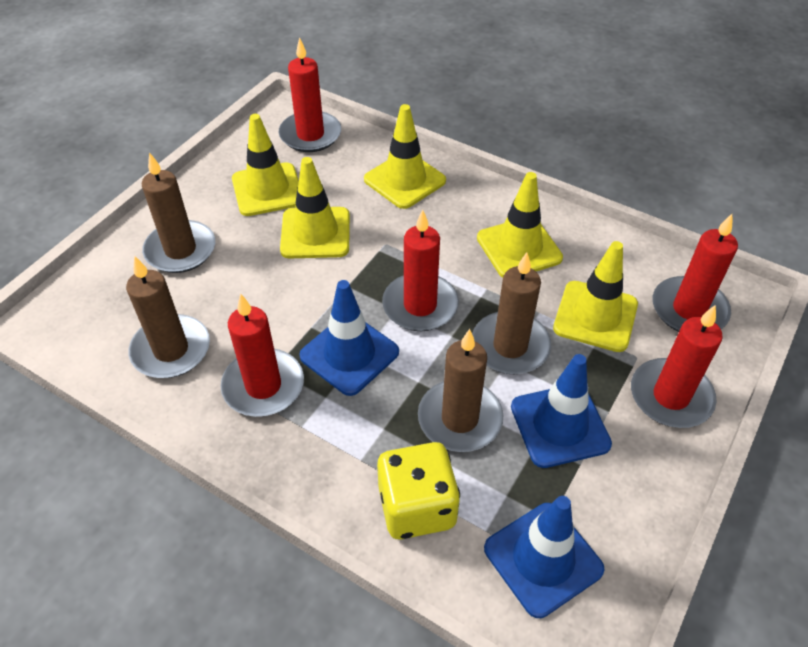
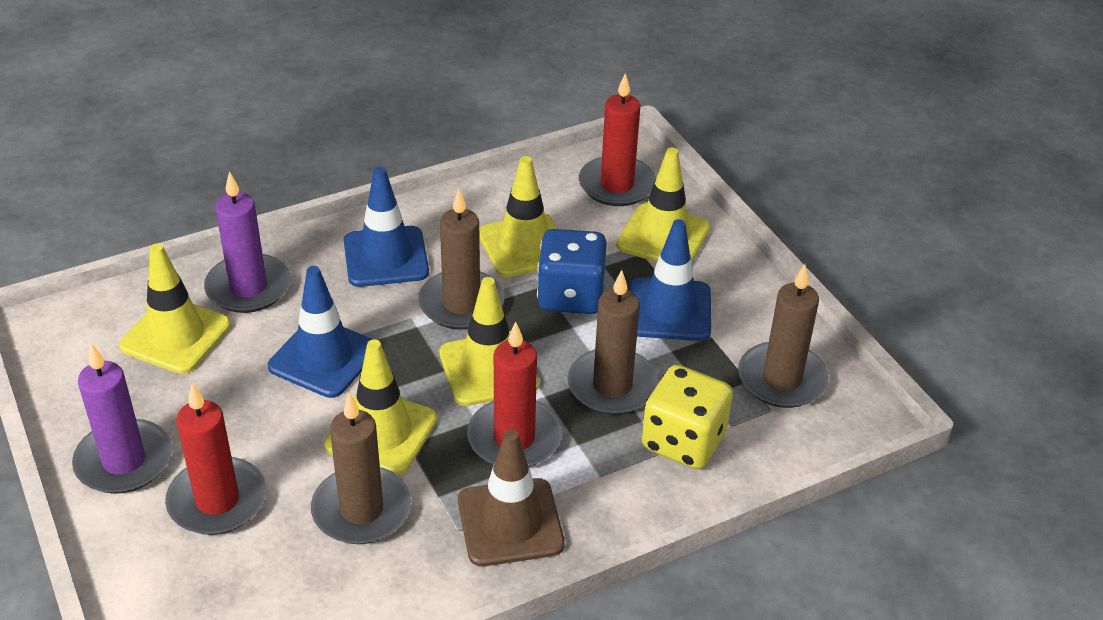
blue dice: 0 -> 1
brown traffic cone: 0 -> 1
purple candle: 0 -> 2
red candle: 5 -> 3

